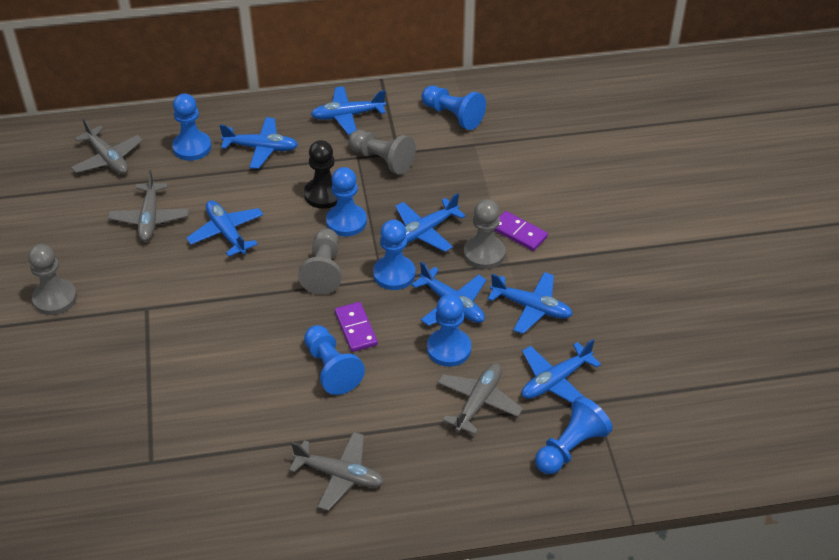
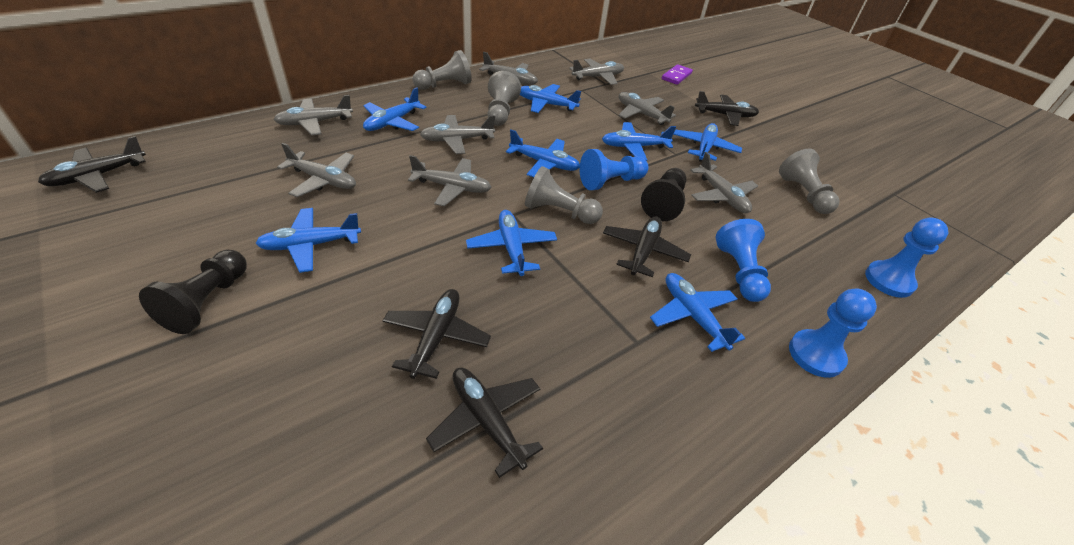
black pawn: 1 -> 2
black plane: 0 -> 5
blue pawn: 7 -> 4
blue plane: 7 -> 8
grey plane: 4 -> 8
purple domino: 2 -> 1

